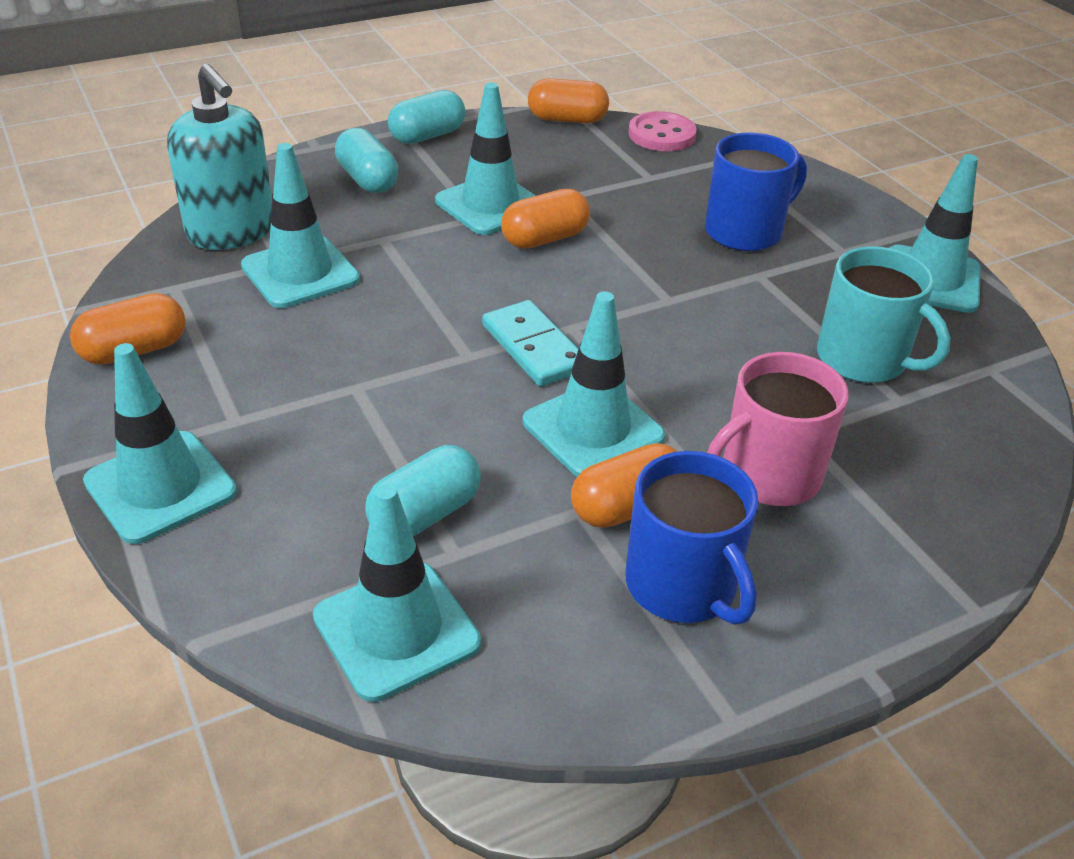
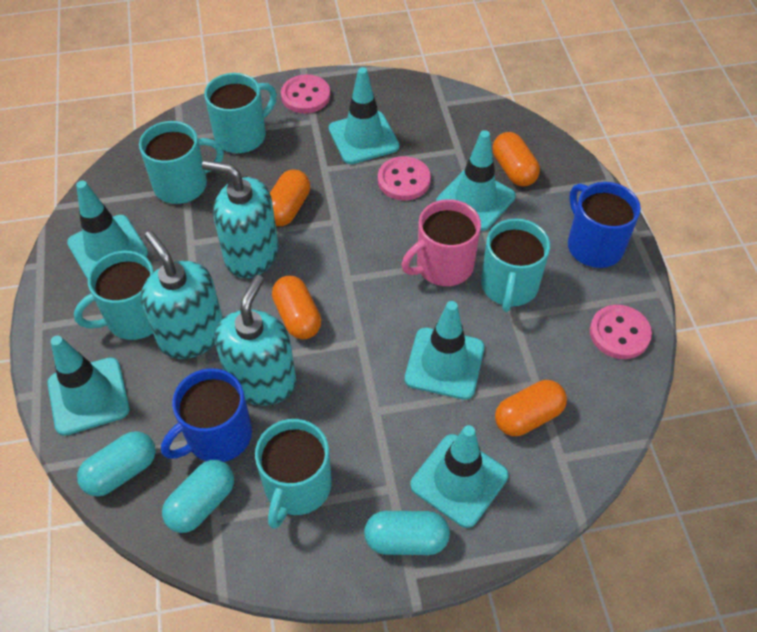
pink button: 1 -> 3
turquoise domino: 1 -> 0
turquoise mug: 1 -> 5
turquoise soap dispenser: 1 -> 3

